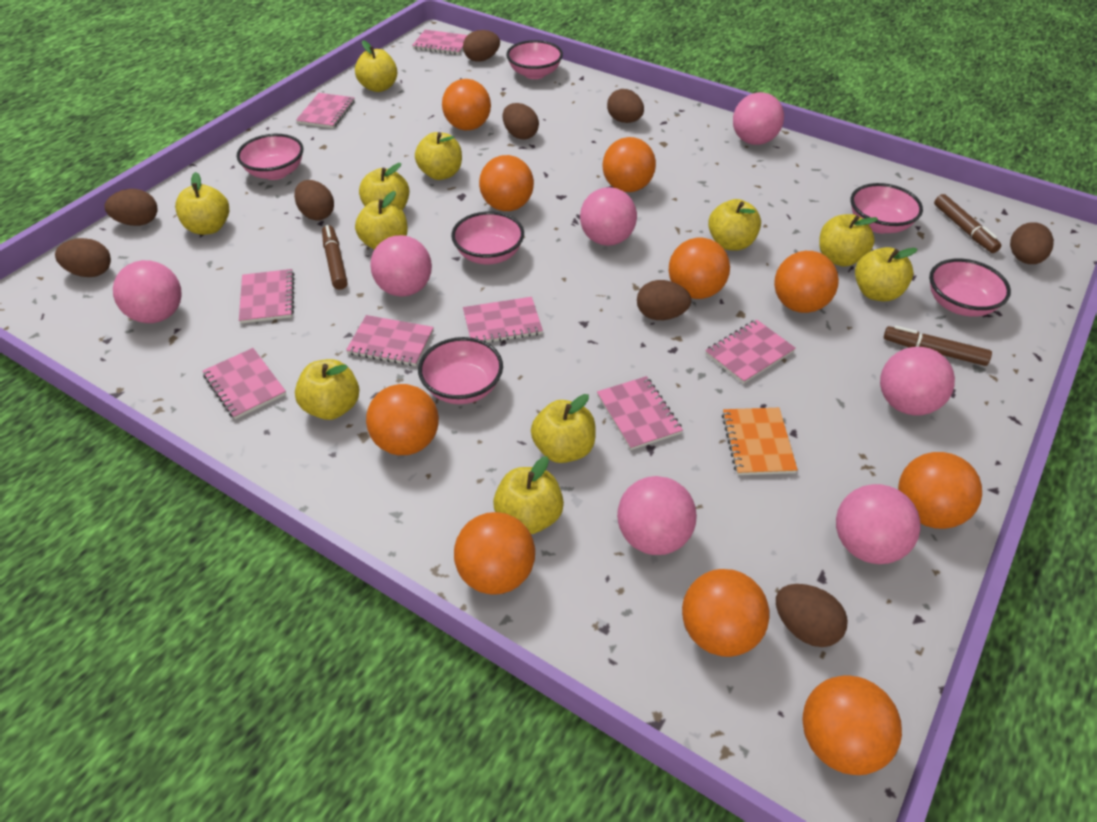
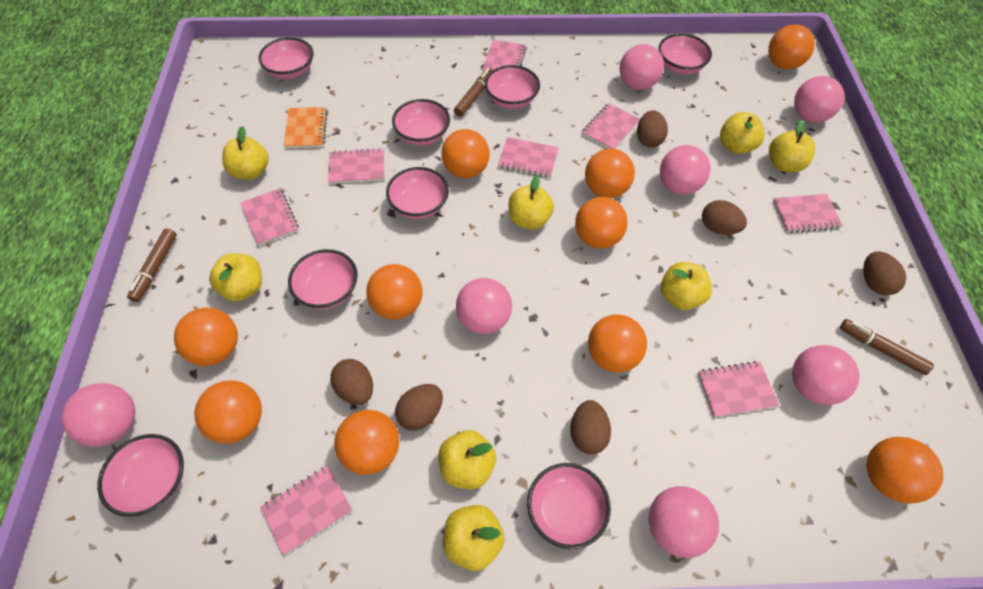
brown egg: 9 -> 6
pink bowl: 6 -> 8
yellow apple: 11 -> 8

